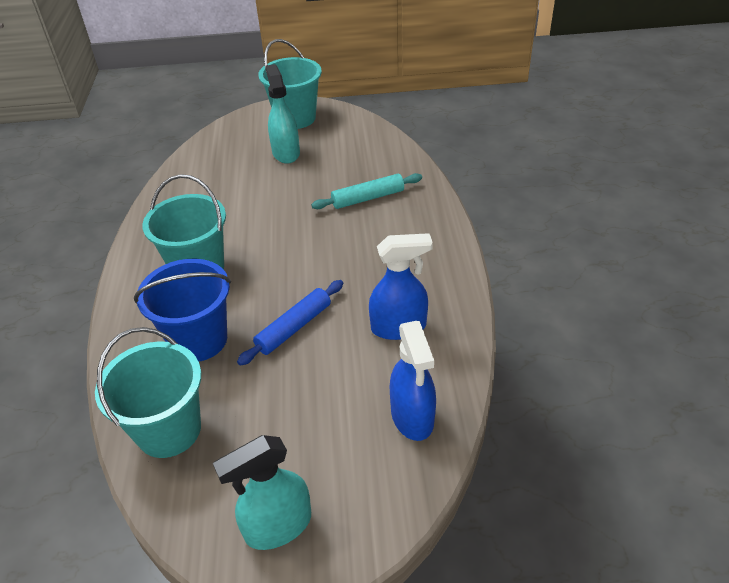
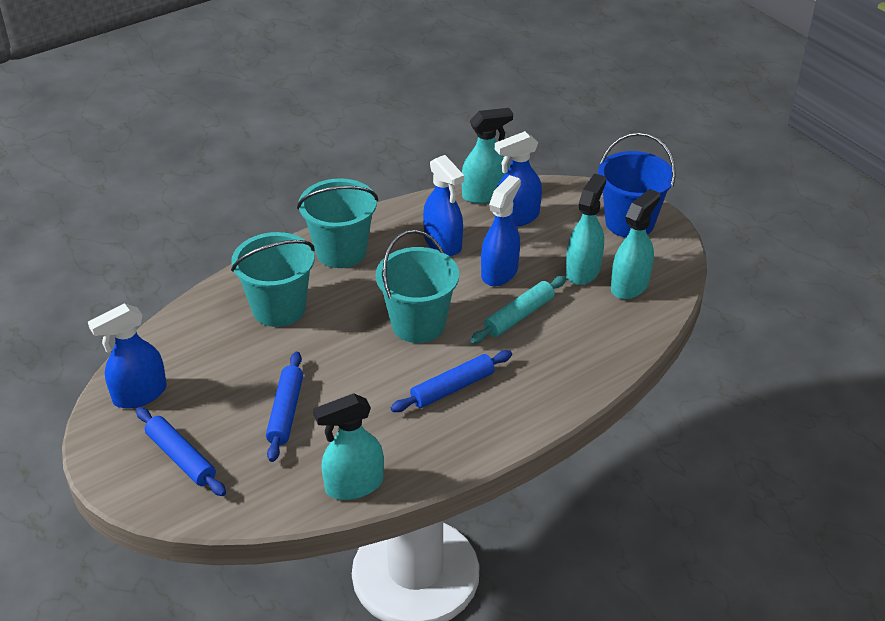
blue rolling pin: 1 -> 3
blue spray bottle: 2 -> 4
turquoise spray bottle: 2 -> 4

